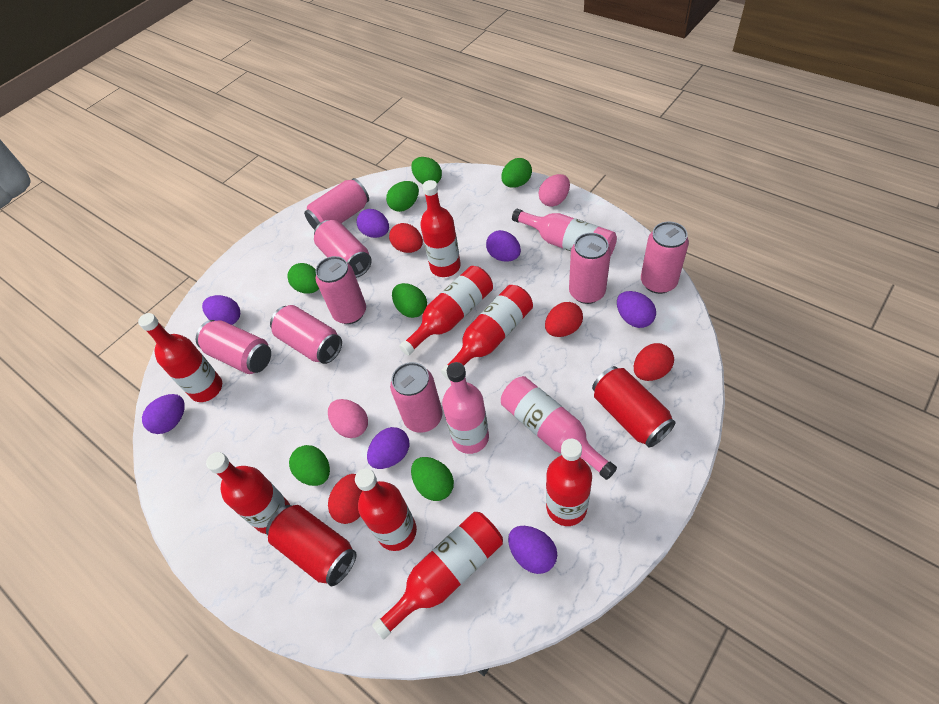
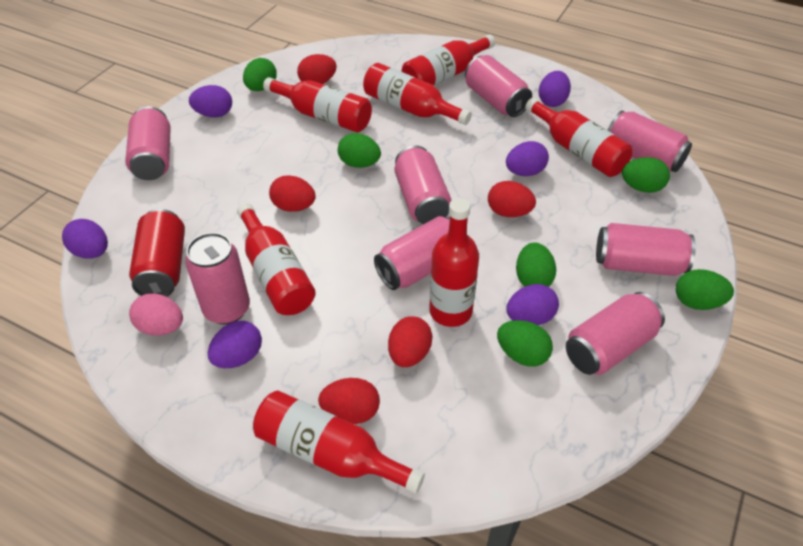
green egg: 7 -> 6
pink bottle: 3 -> 0
pink egg: 2 -> 1
purple egg: 7 -> 6
red bottle: 8 -> 7
red can: 2 -> 1
red egg: 4 -> 5

